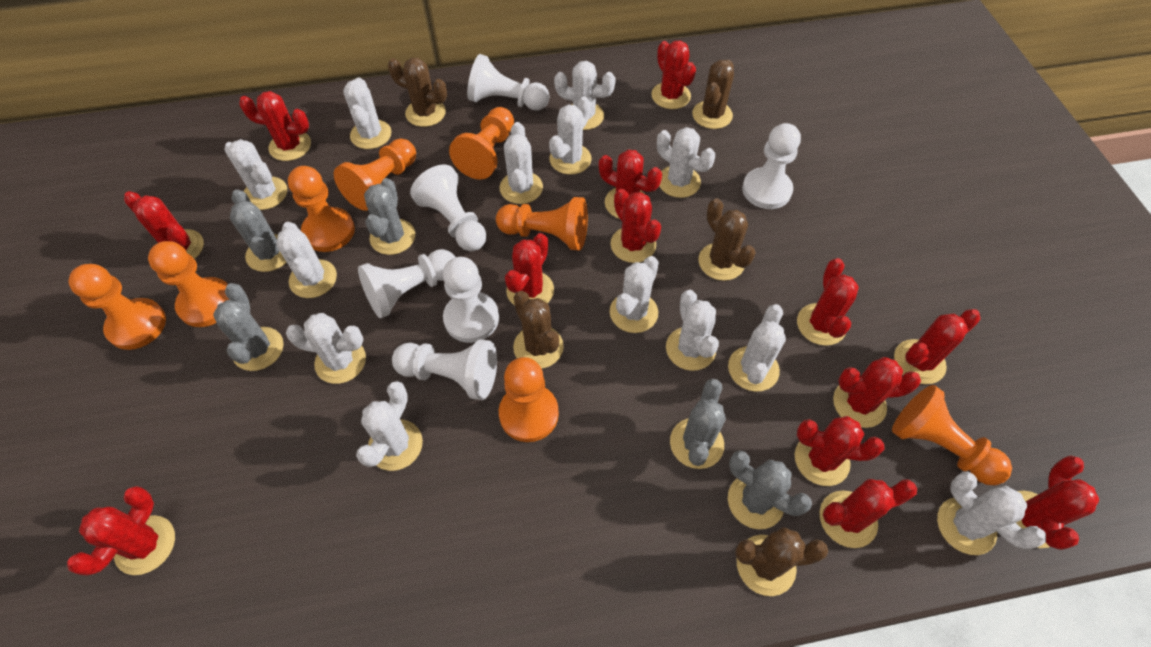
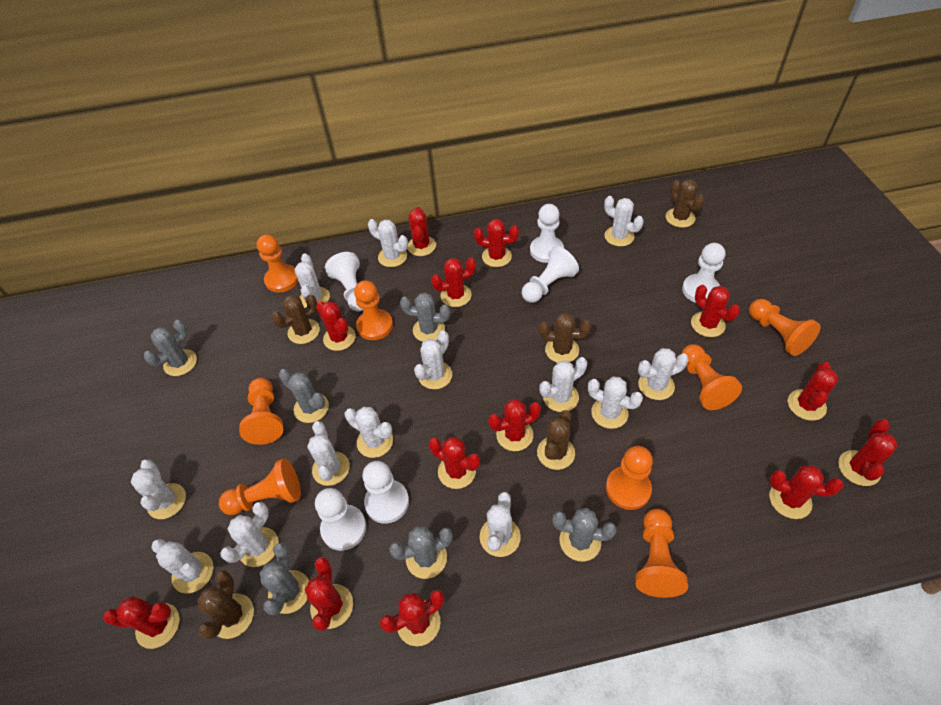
grey cactus: 5 -> 6

